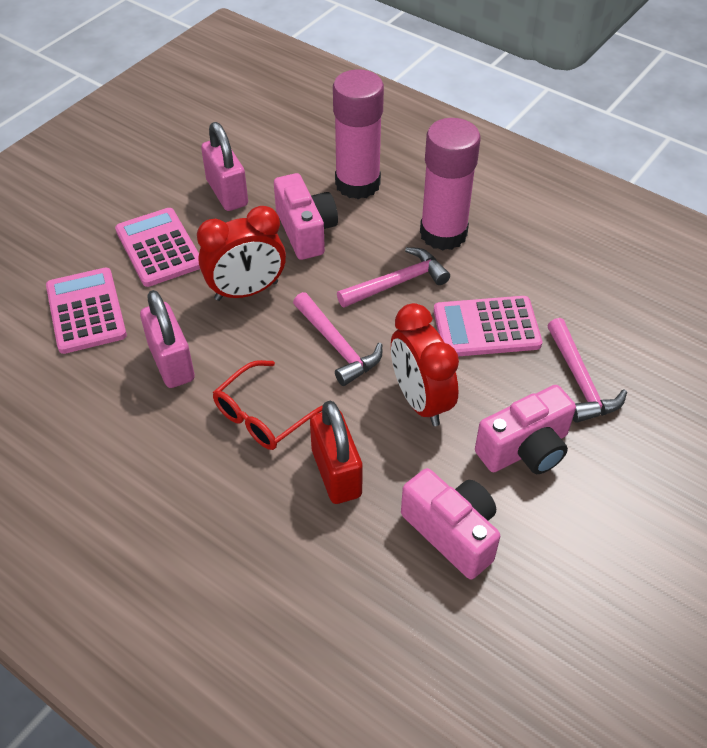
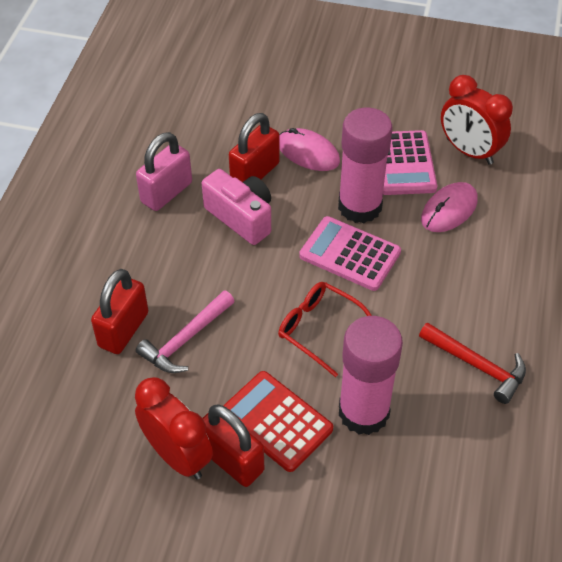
pink calculator: 3 -> 2
pink camera: 3 -> 1
pink hammer: 3 -> 1
pink mouse: 0 -> 2
pink padlock: 2 -> 1
red calculator: 0 -> 1
red hammer: 0 -> 1
red padlock: 1 -> 3

